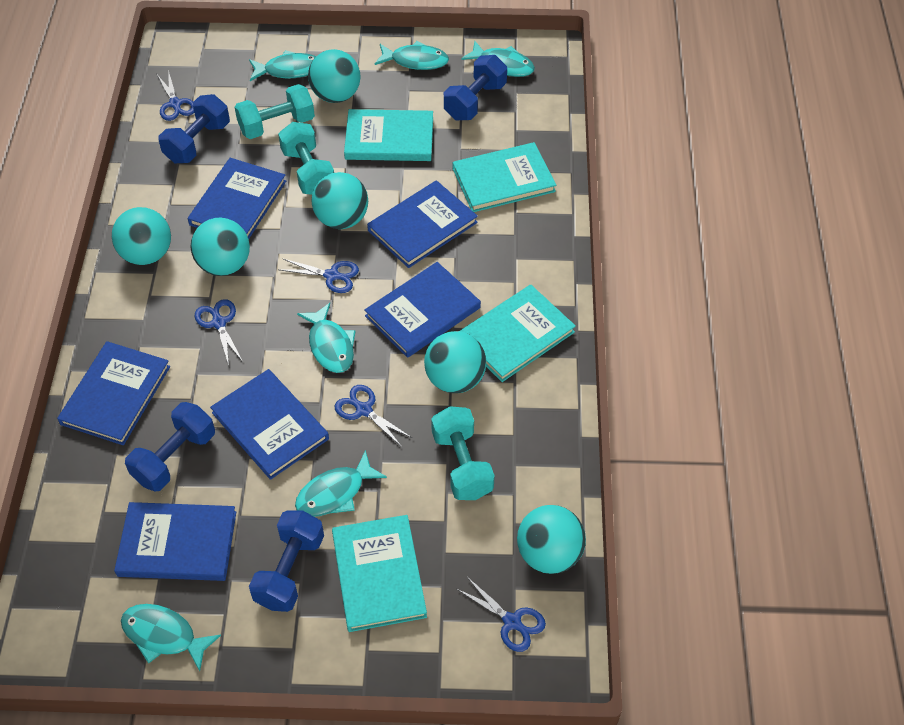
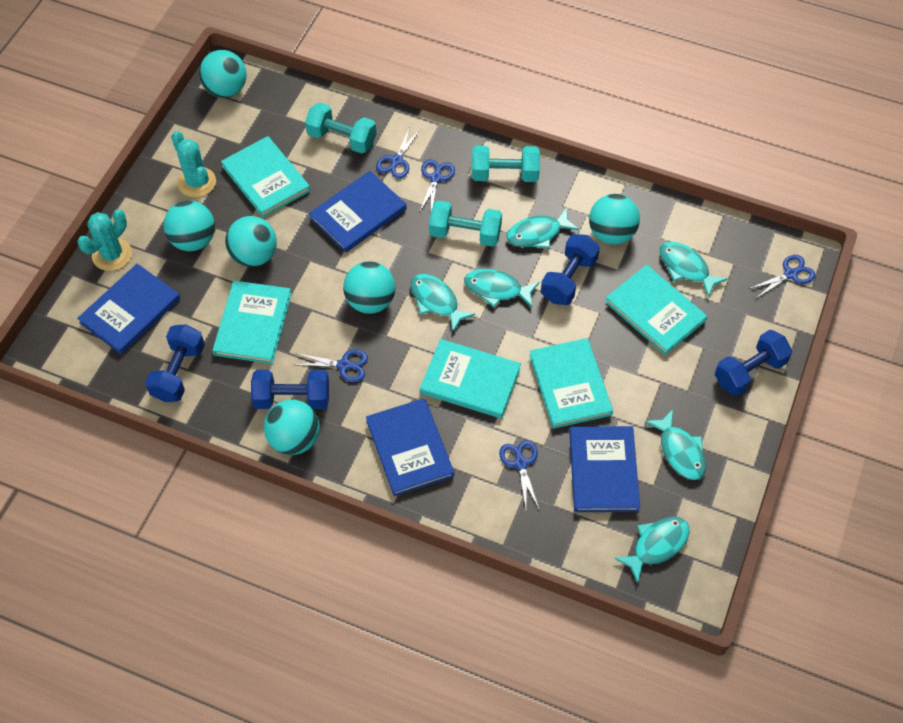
blue book: 6 -> 4
turquoise book: 4 -> 5
turquoise cactus: 0 -> 2

